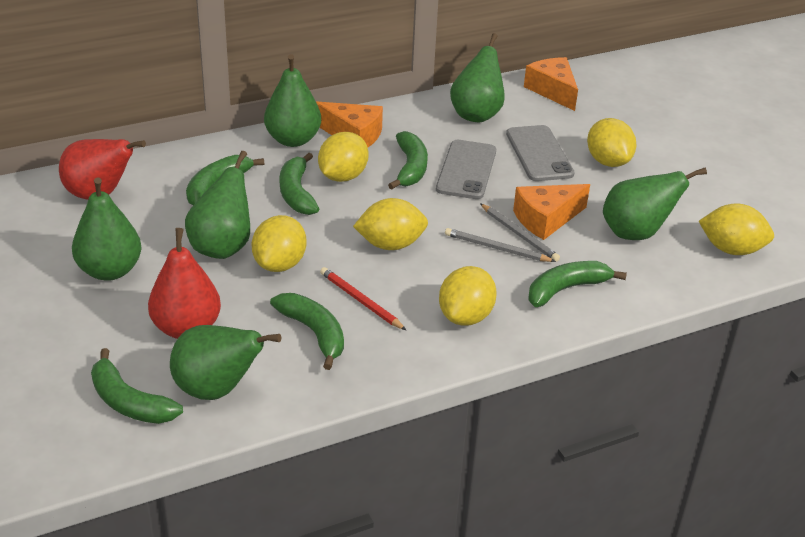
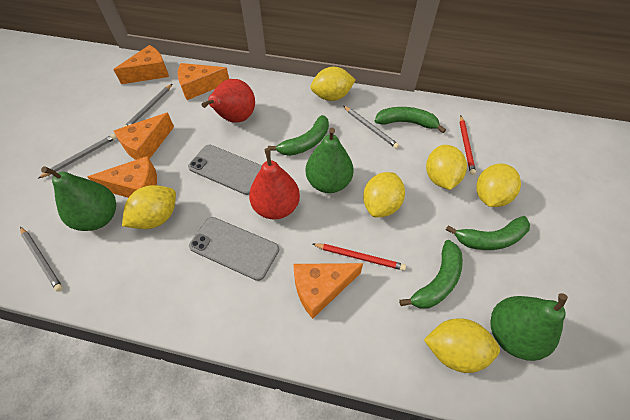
green banana: 6 -> 4
green pear: 6 -> 3
grey pencil: 2 -> 4
orange cheese: 3 -> 5
red pencil: 1 -> 2

